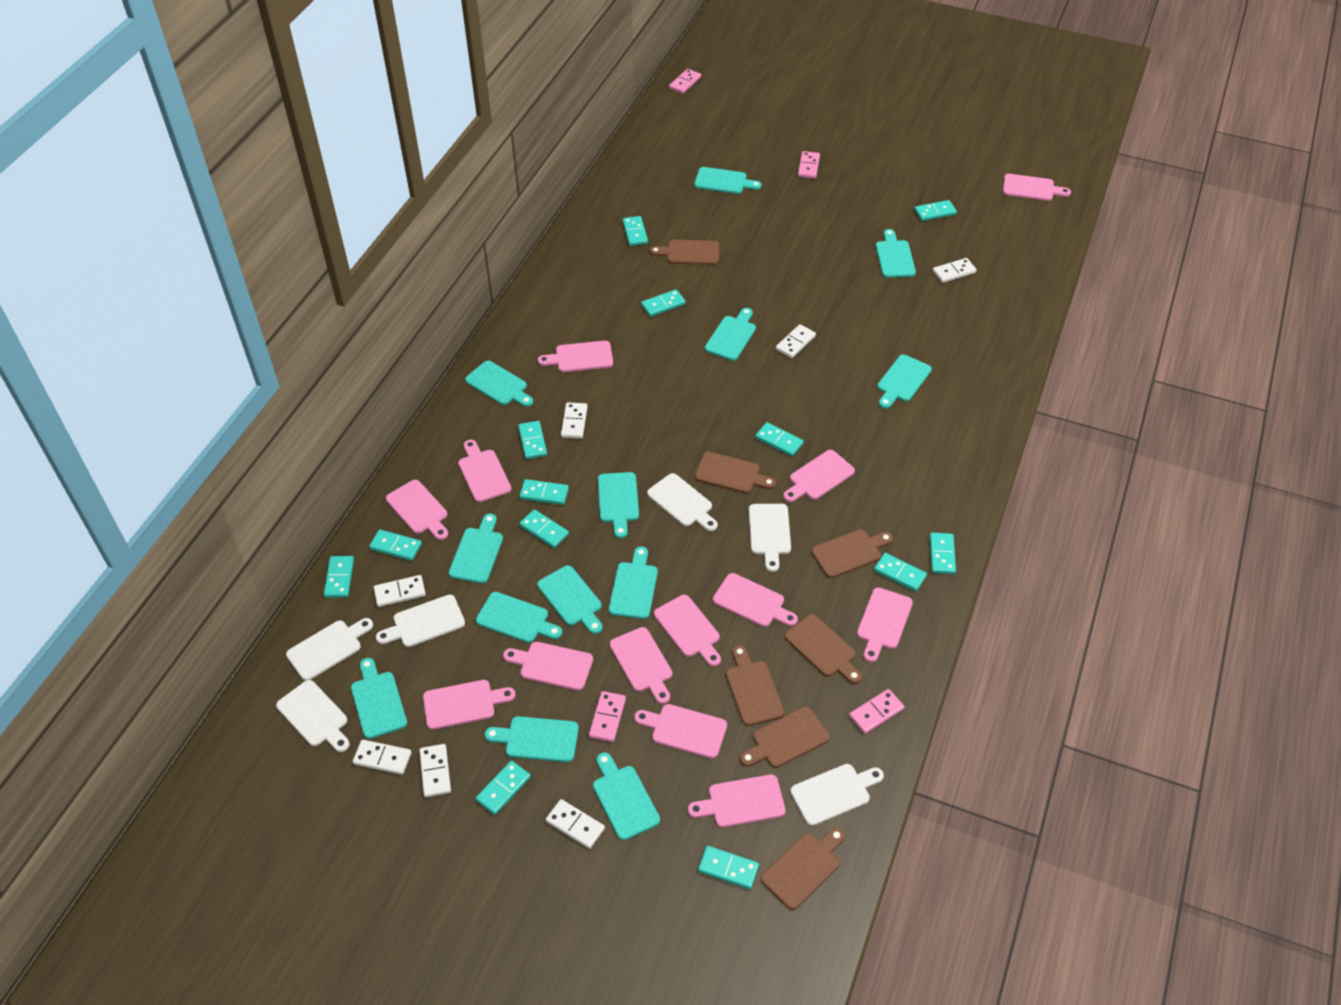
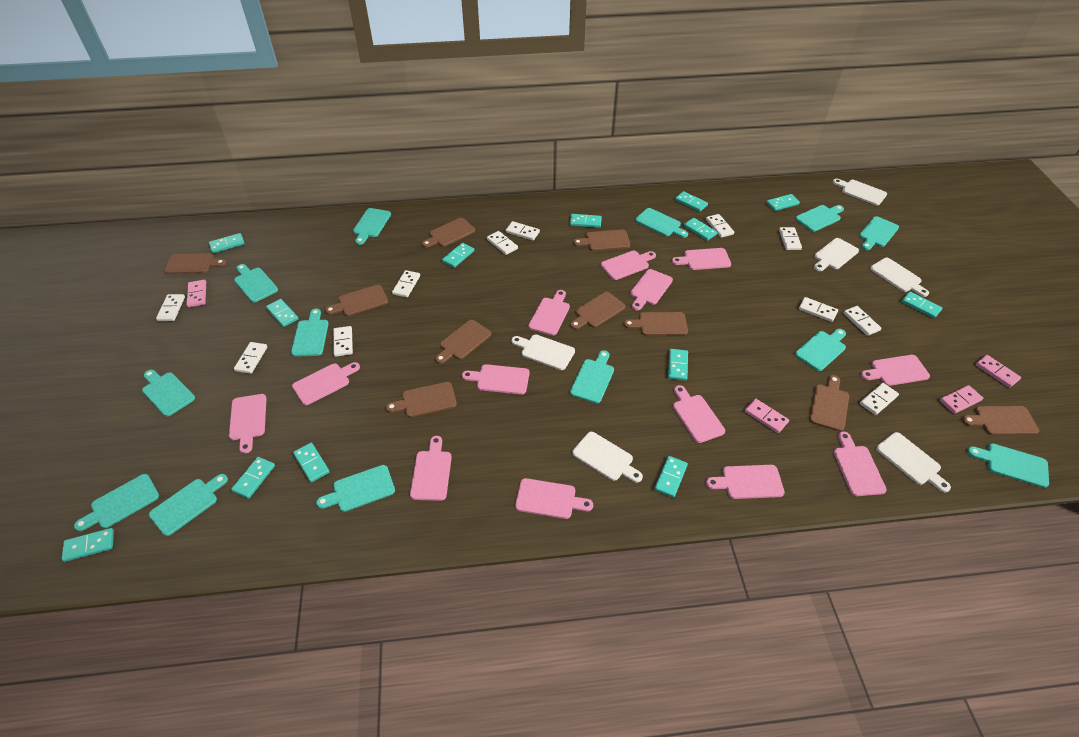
brown cutting board: 7 -> 10
white domino: 7 -> 11

